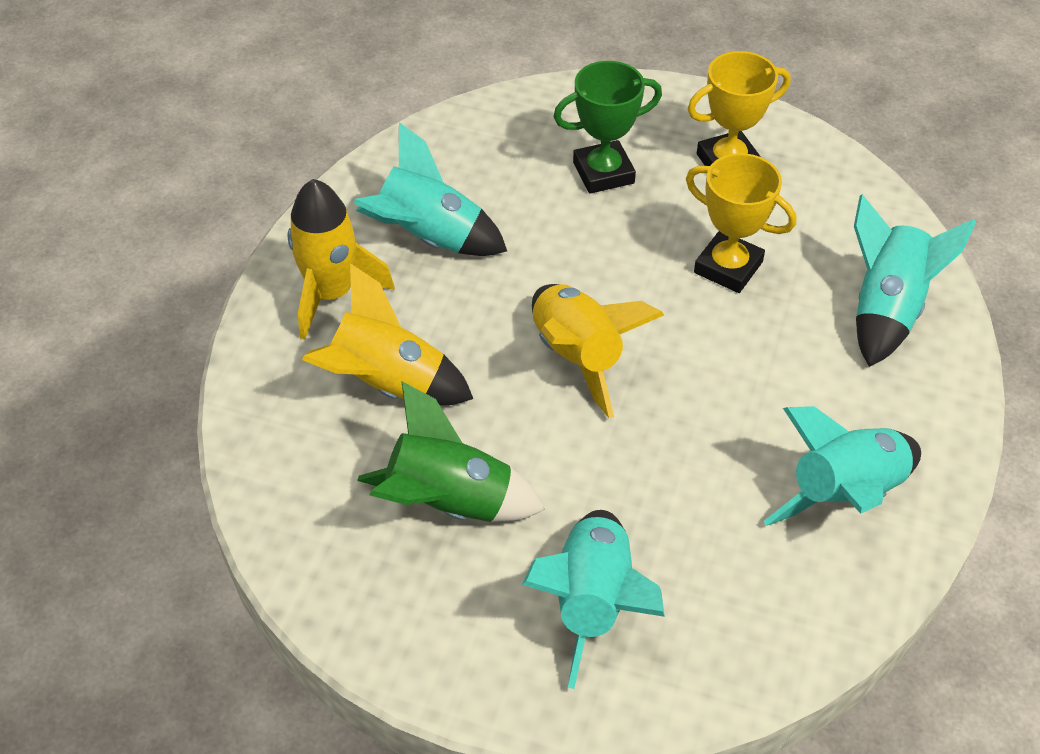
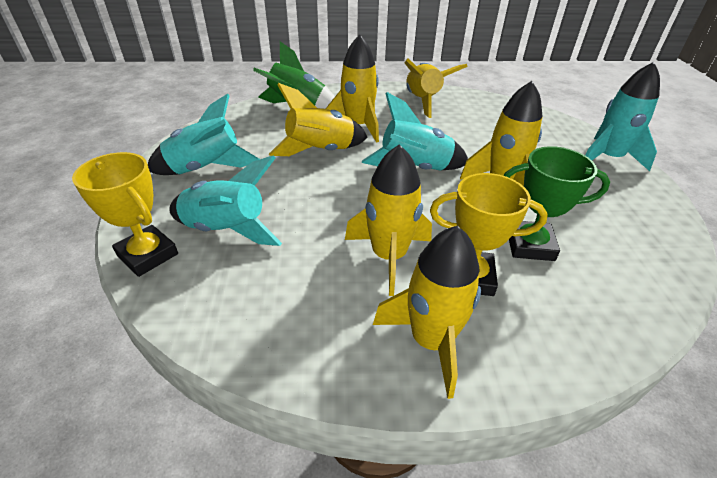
yellow rocket: 3 -> 6

